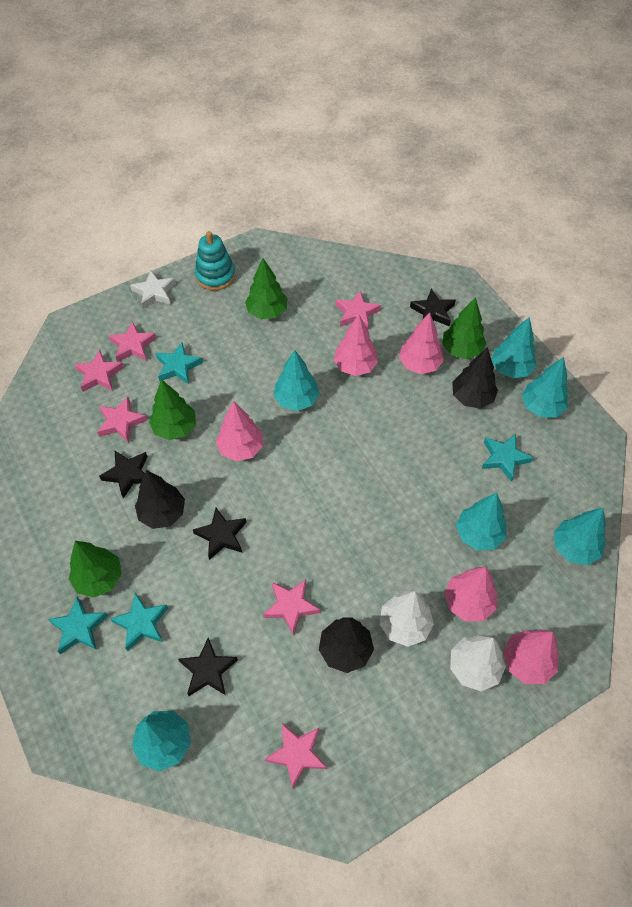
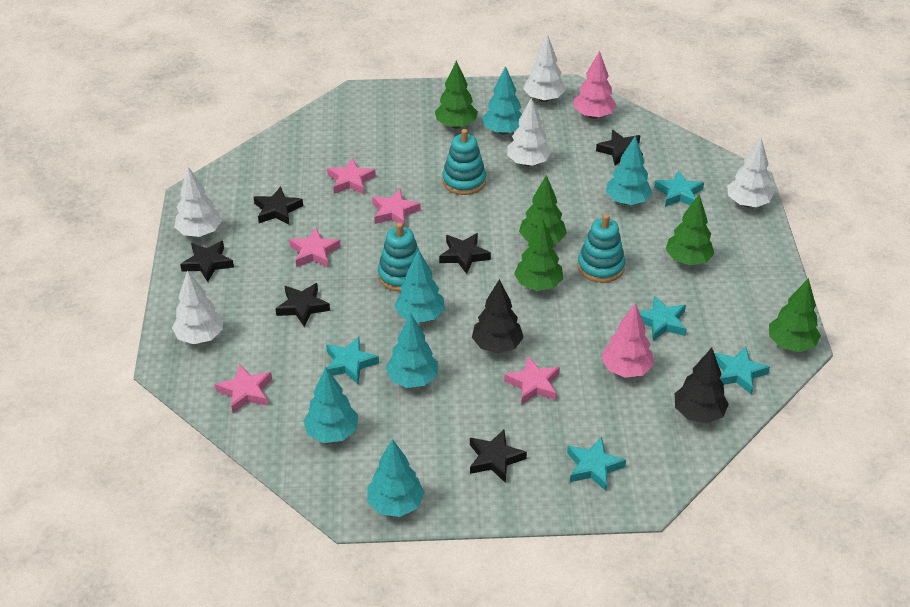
black star: 4 -> 6
black tree: 3 -> 2
green tree: 4 -> 5
pink star: 6 -> 5
pink tree: 5 -> 2
turquoise stacking toy: 1 -> 3
turquoise star: 4 -> 5
white star: 1 -> 0
white tree: 2 -> 5

